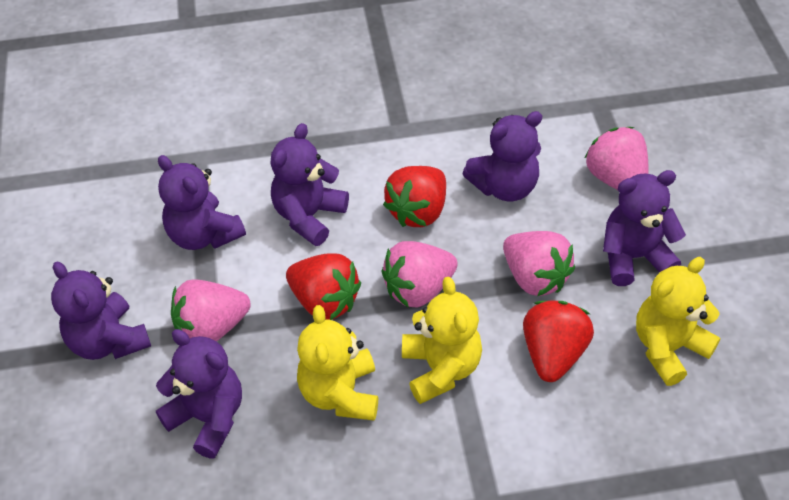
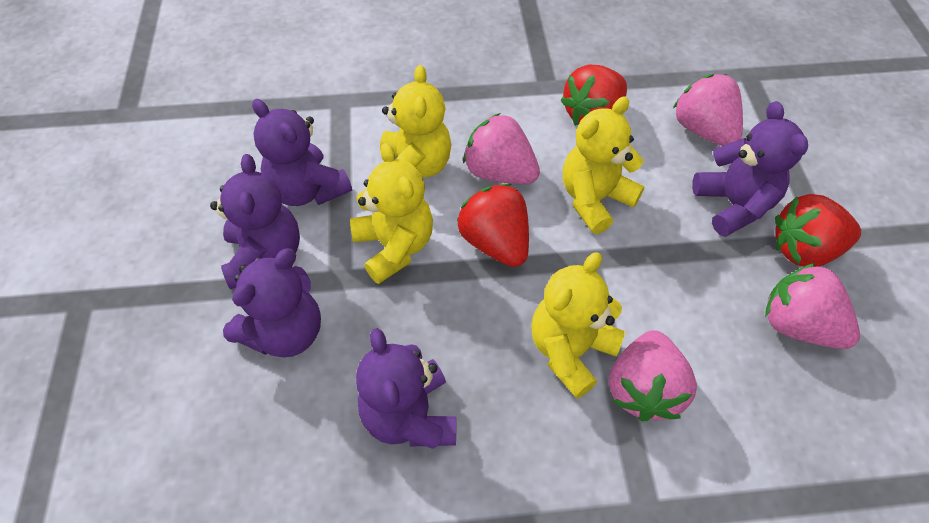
purple teddy bear: 6 -> 5
yellow teddy bear: 3 -> 4

